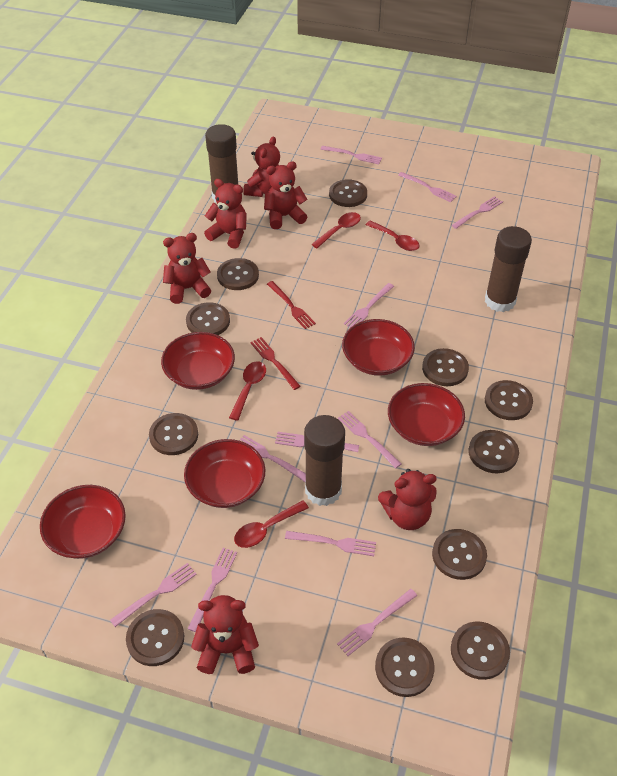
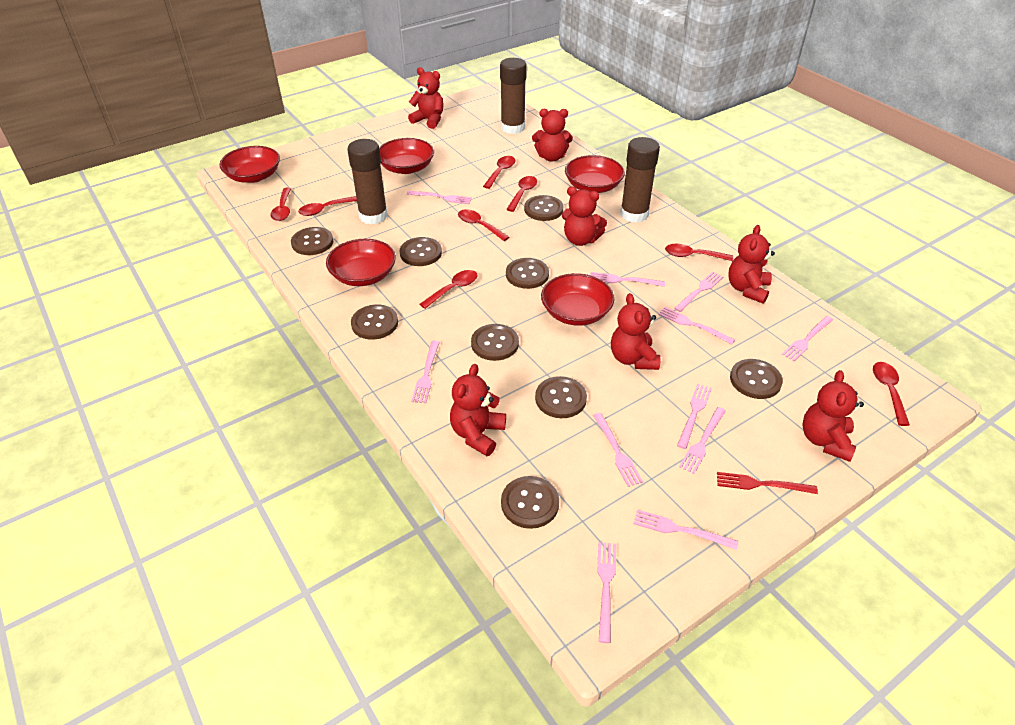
brown button: 11 -> 9
red fork: 2 -> 1
red spoon: 4 -> 8
red teddy bear: 6 -> 7

